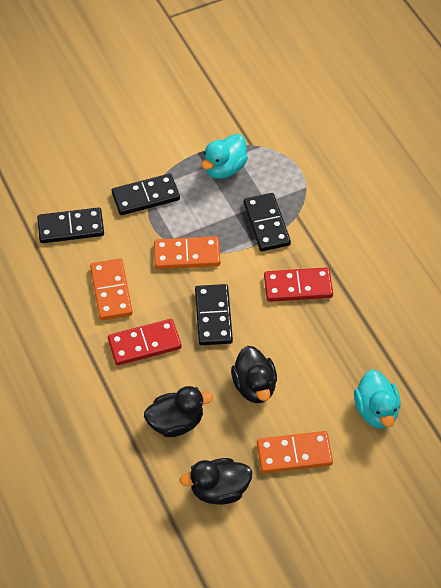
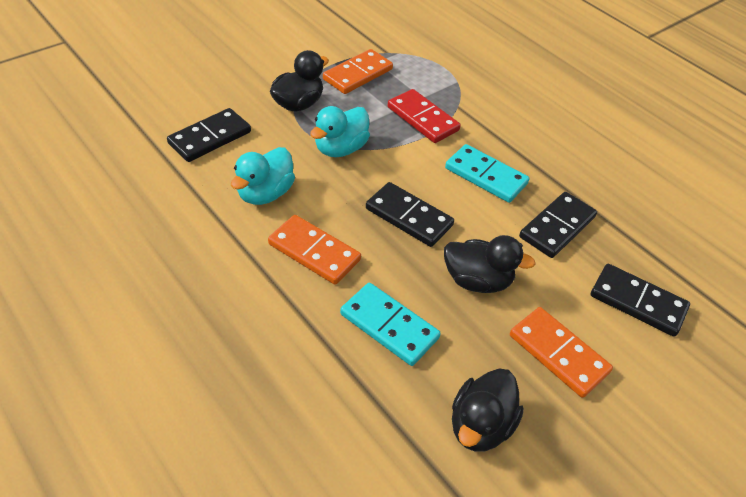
red domino: 2 -> 1
turquoise domino: 0 -> 2

